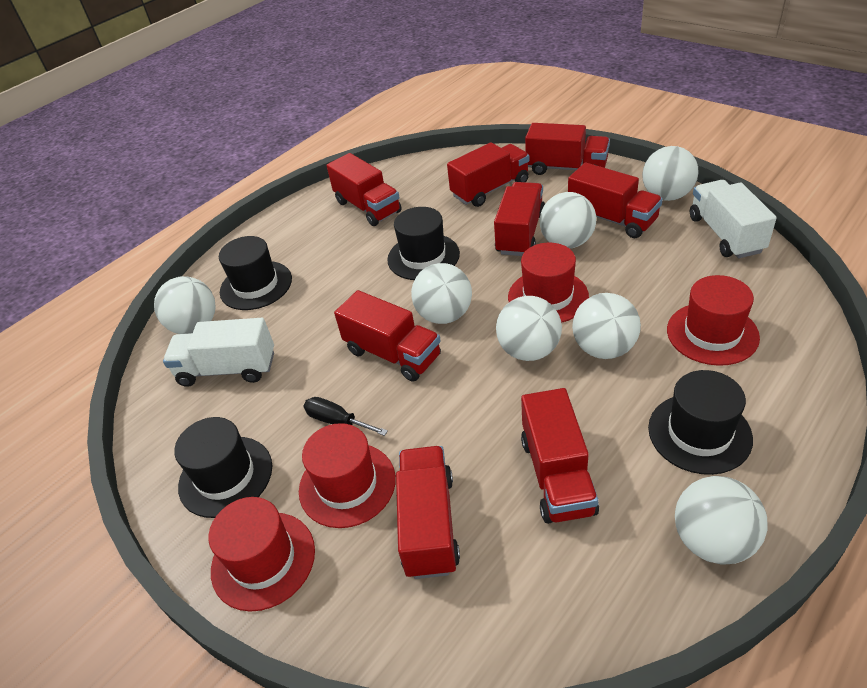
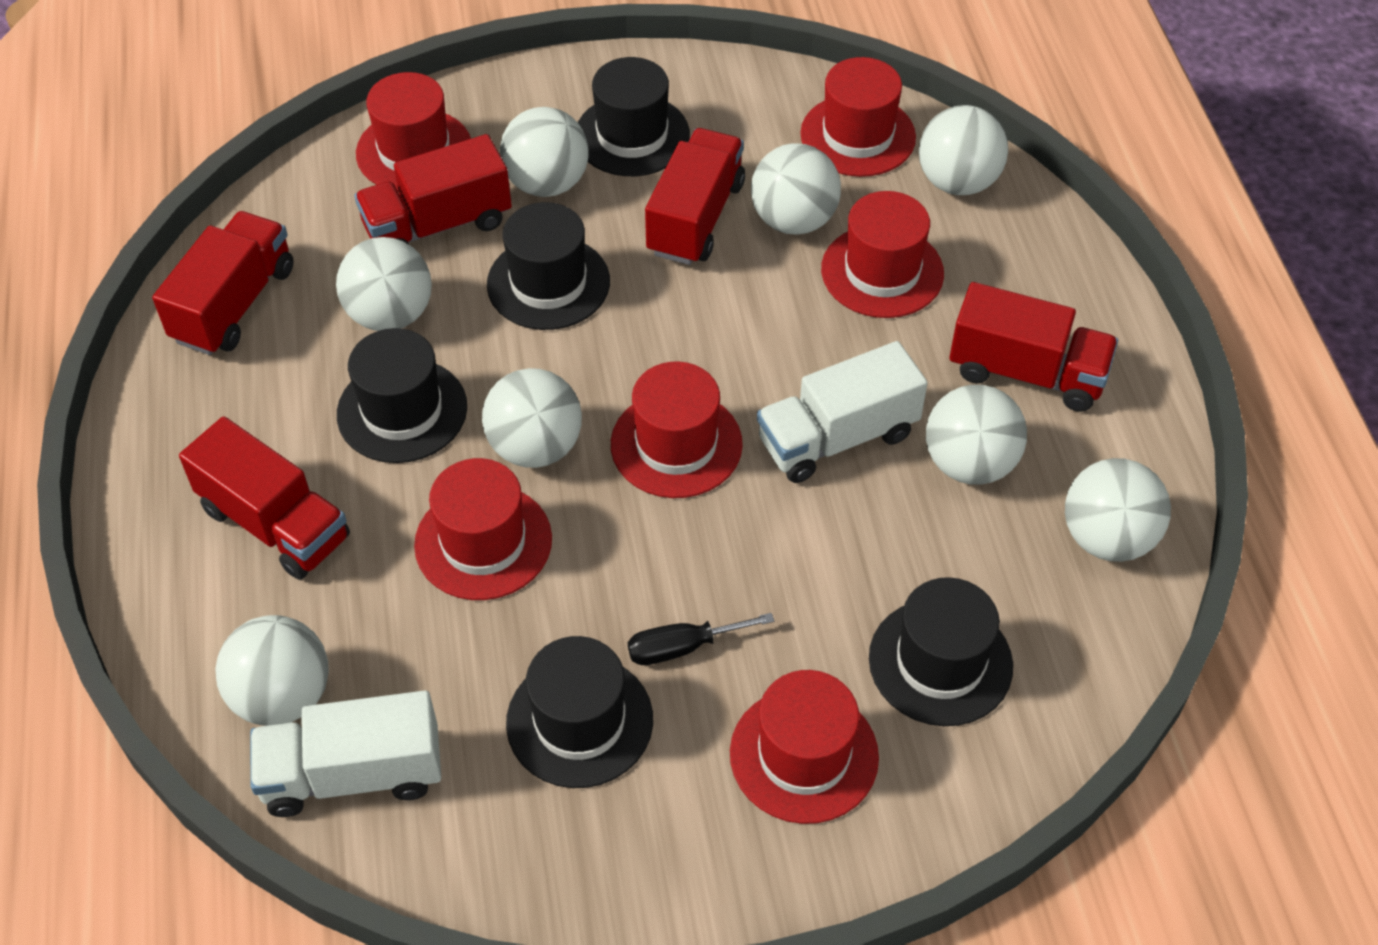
black hat: 4 -> 5
red hat: 4 -> 6
red truck: 8 -> 5
white ball: 7 -> 8

